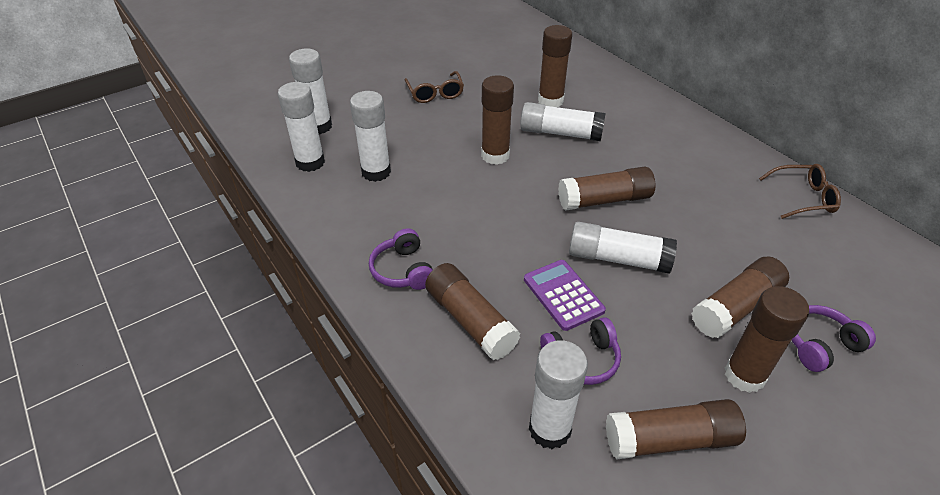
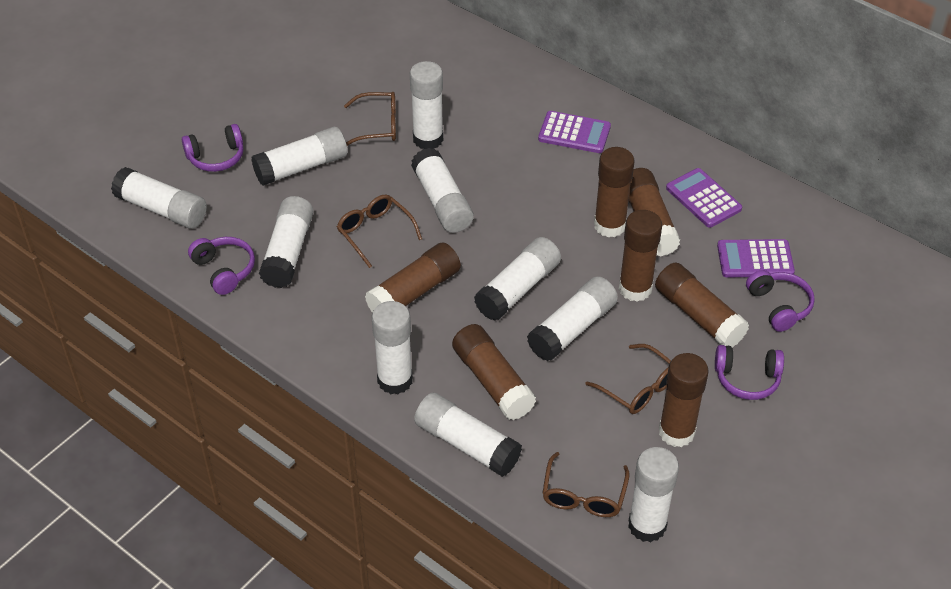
brown glasses: 2 -> 4
purple calculator: 1 -> 3
purple headphones: 3 -> 4
white glue stick: 6 -> 10

